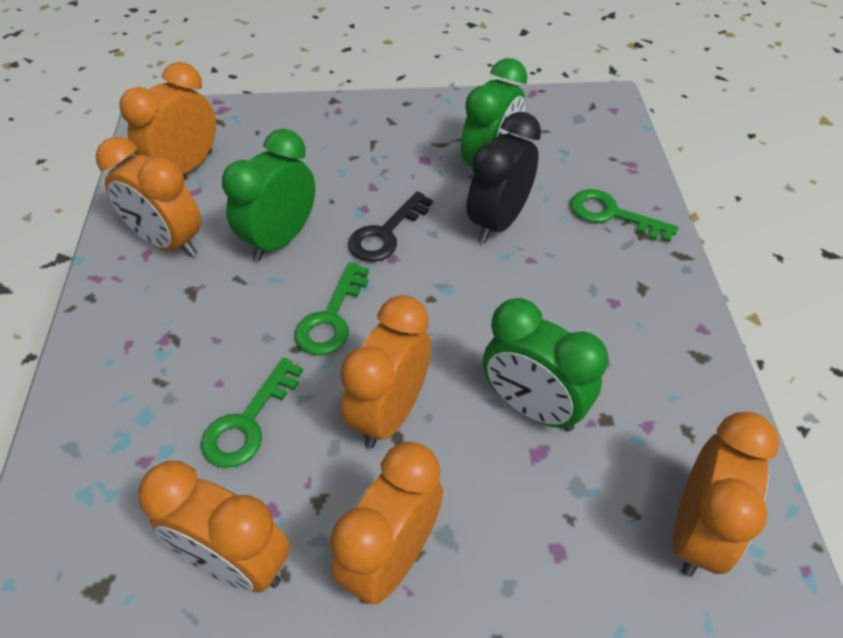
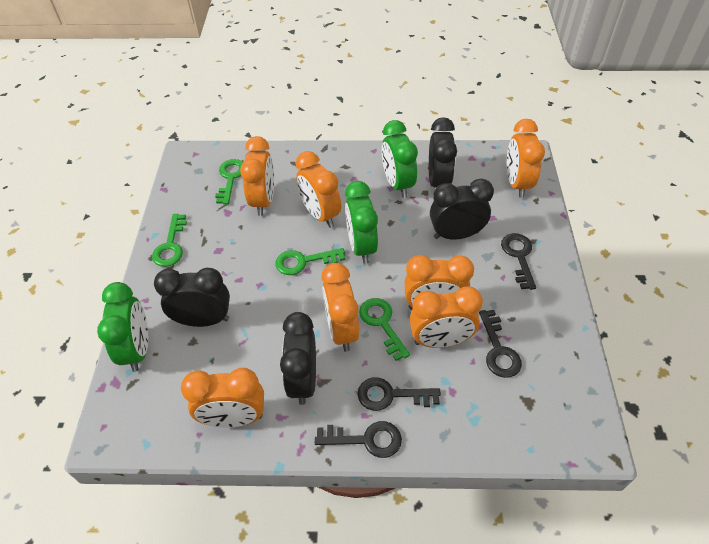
black clock: 1 -> 4
black key: 1 -> 4
green key: 3 -> 4
orange clock: 6 -> 7

